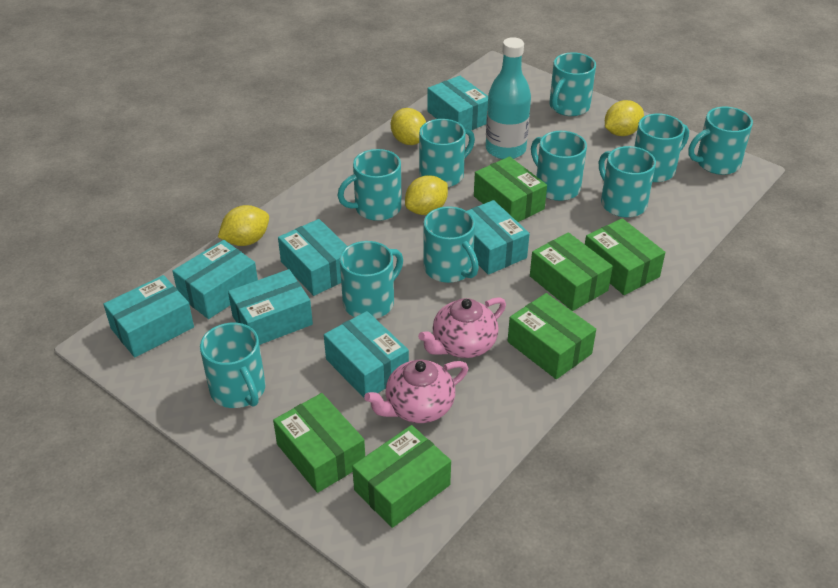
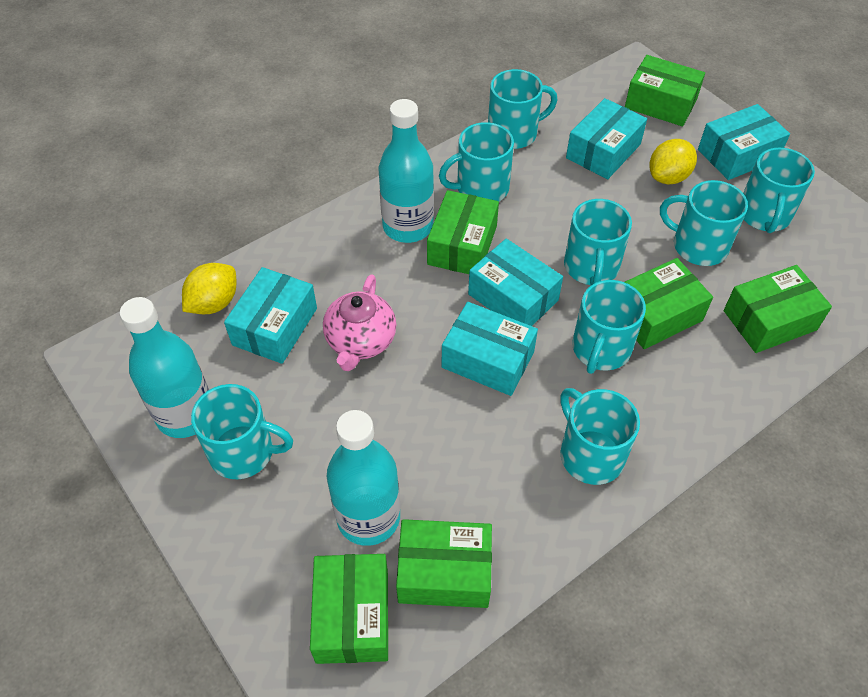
pink teapot: 2 -> 1
turquoise bottle: 1 -> 3
turquoise box: 7 -> 5
turquoise mug: 10 -> 8
yellow lemon: 4 -> 2

